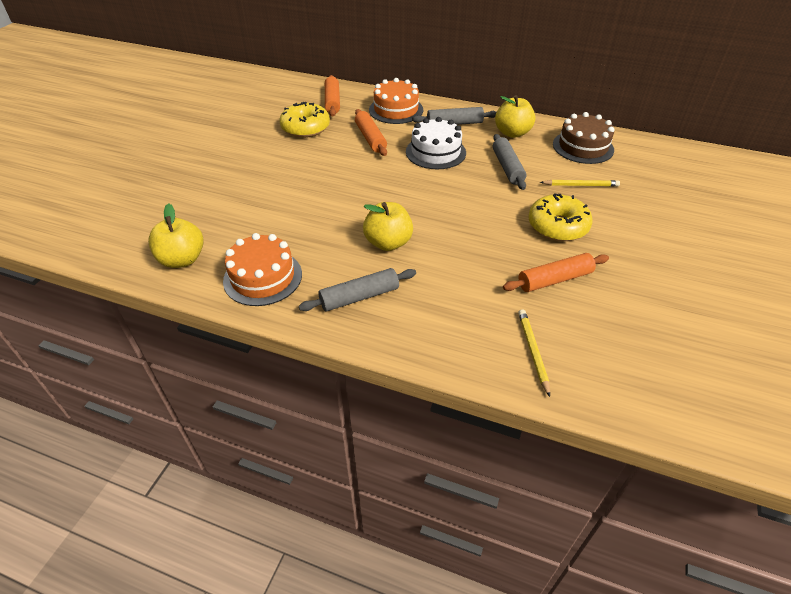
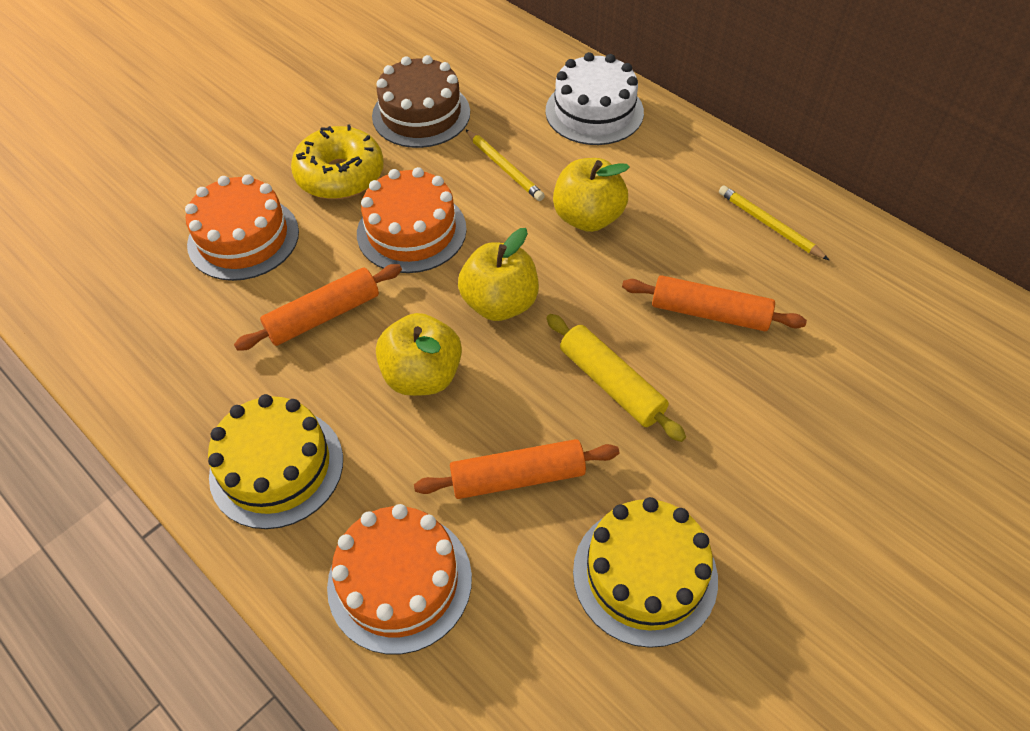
grey rolling pin: 3 -> 0
orange cake: 2 -> 3
yellow cake: 0 -> 2
yellow donut: 2 -> 1
yellow rolling pin: 0 -> 1

